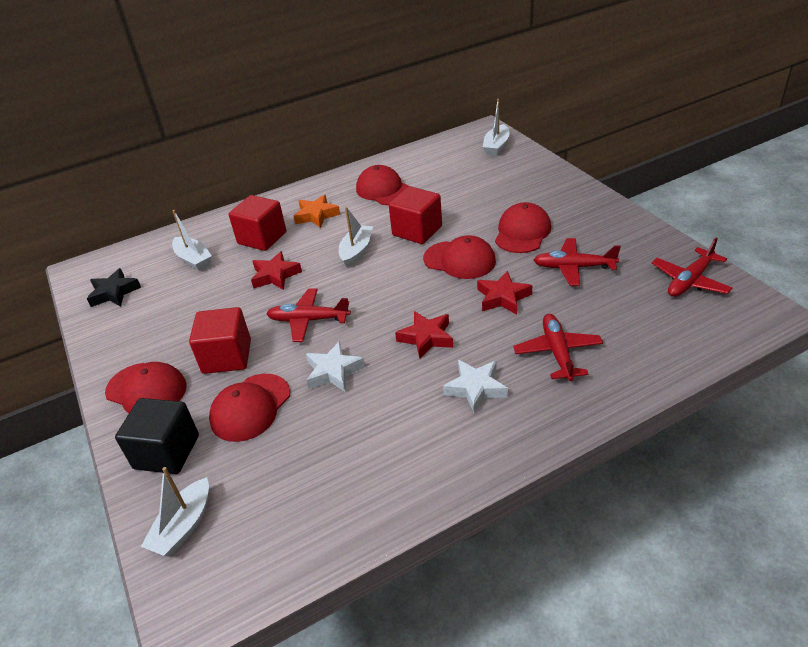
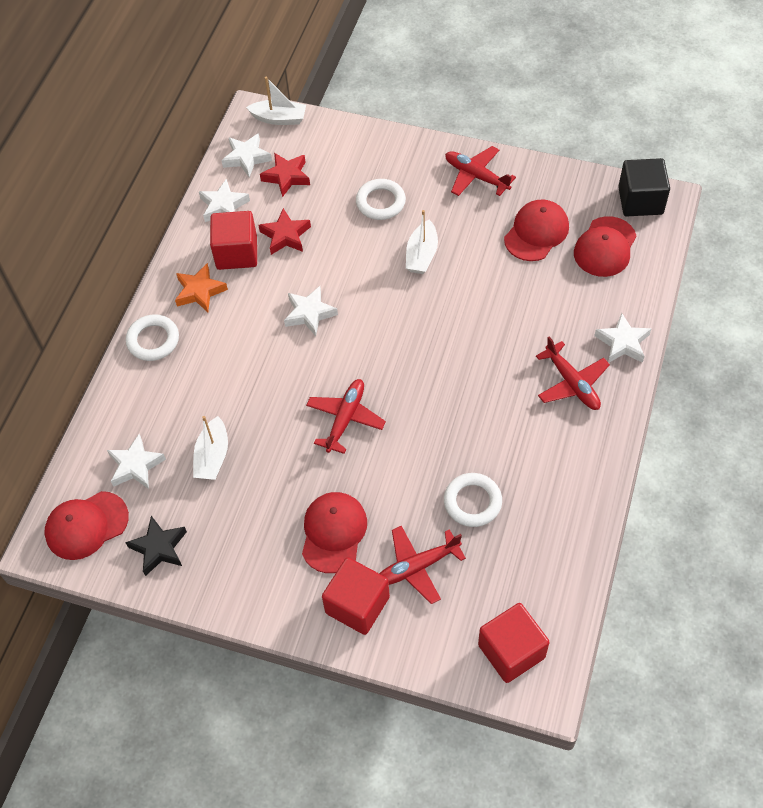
red cap: 5 -> 4
red star: 3 -> 2
white boat: 4 -> 3
white ring: 0 -> 3
white star: 2 -> 5

